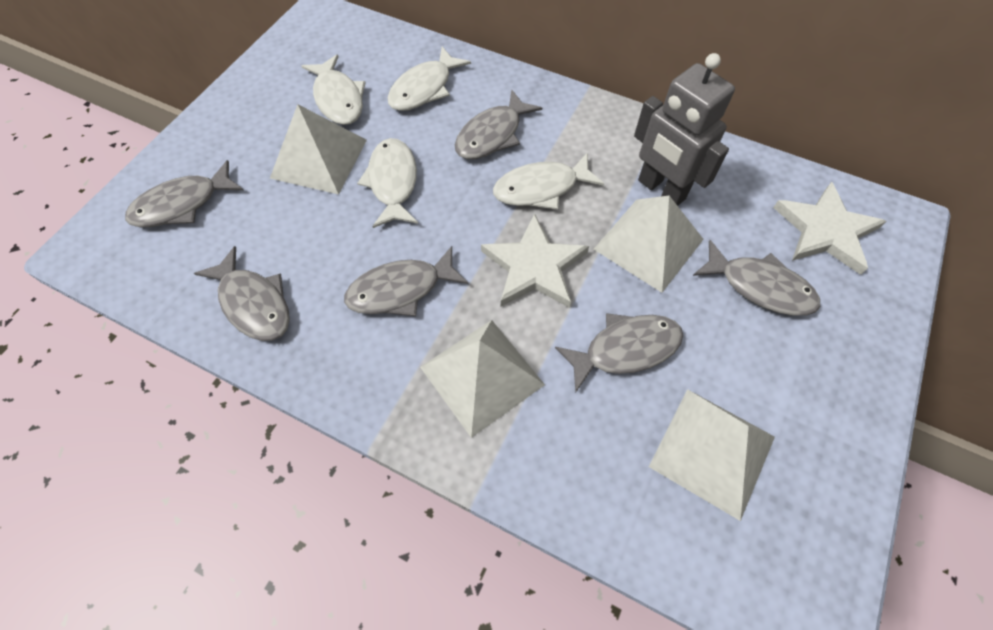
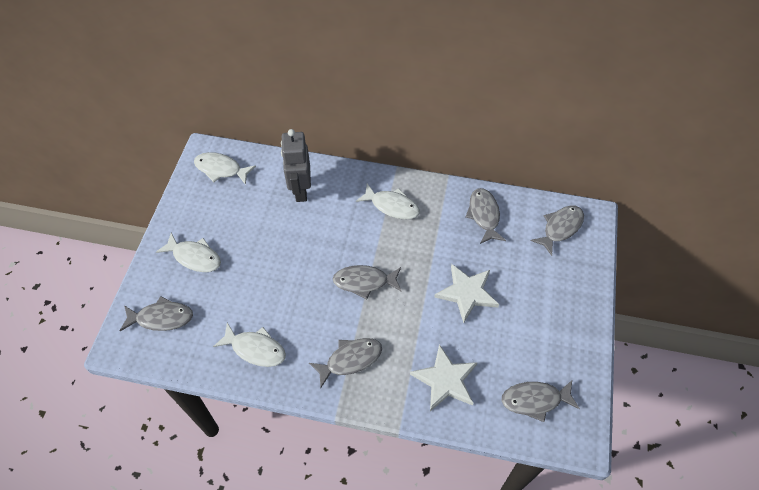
white pyramid: 4 -> 0

